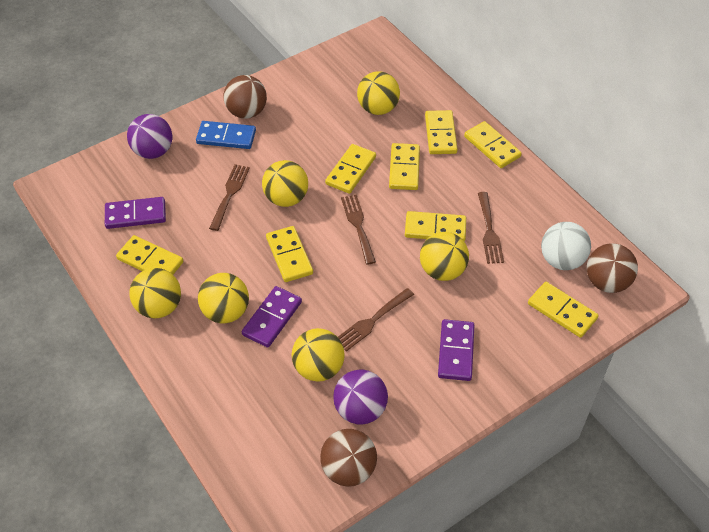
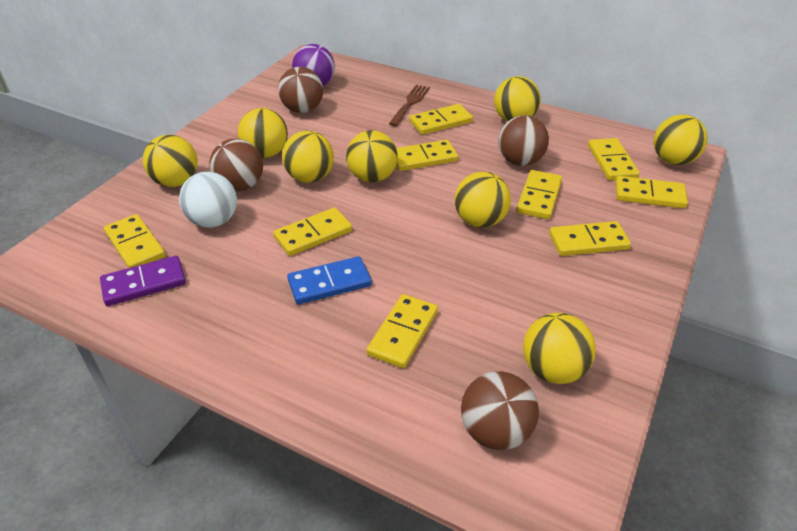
brown ball: 3 -> 4
brown fork: 4 -> 1
purple ball: 2 -> 1
purple domino: 3 -> 1
yellow ball: 6 -> 8
yellow domino: 8 -> 9

